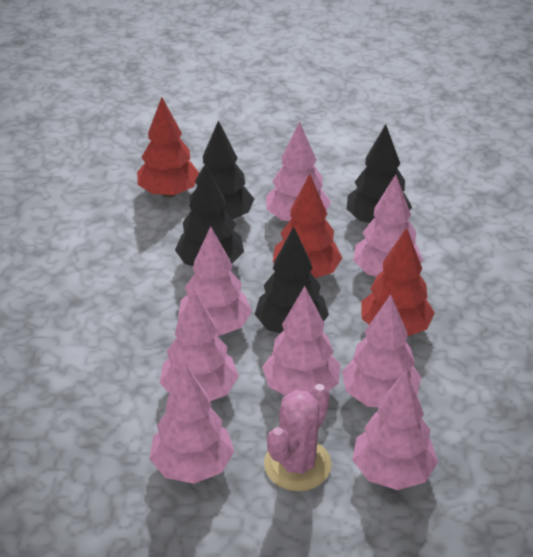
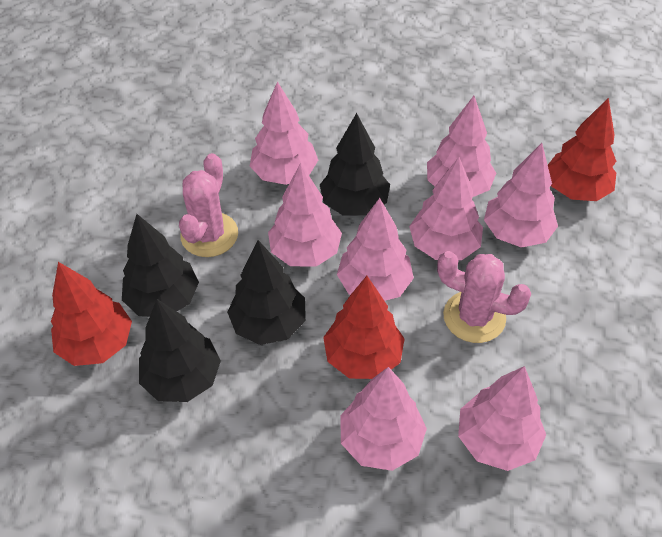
pink cactus: 1 -> 2

